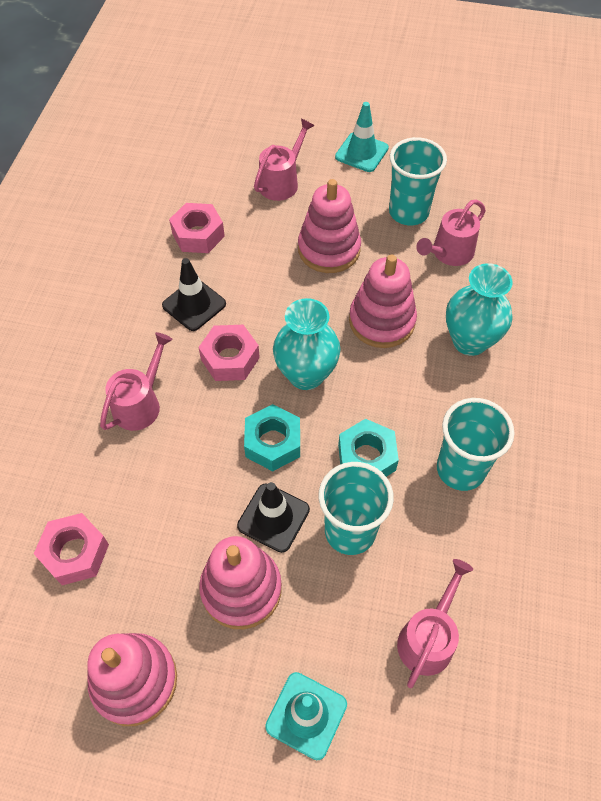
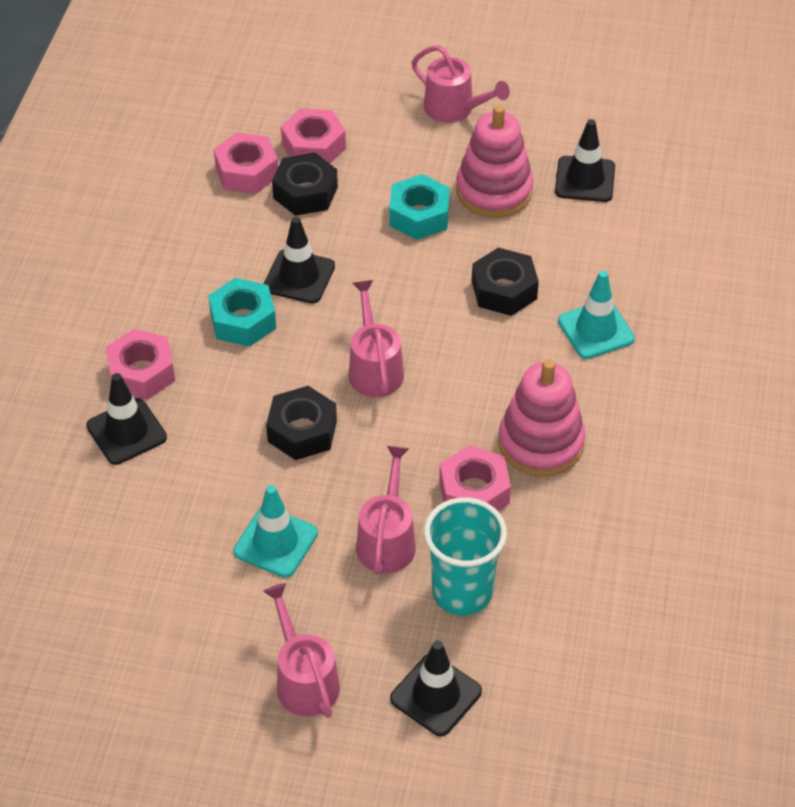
black nut: 0 -> 3
black traffic cone: 2 -> 4
pink nut: 3 -> 4
pink stacking toy: 4 -> 2
turquoise cup: 3 -> 1
turquoise vase: 2 -> 0

